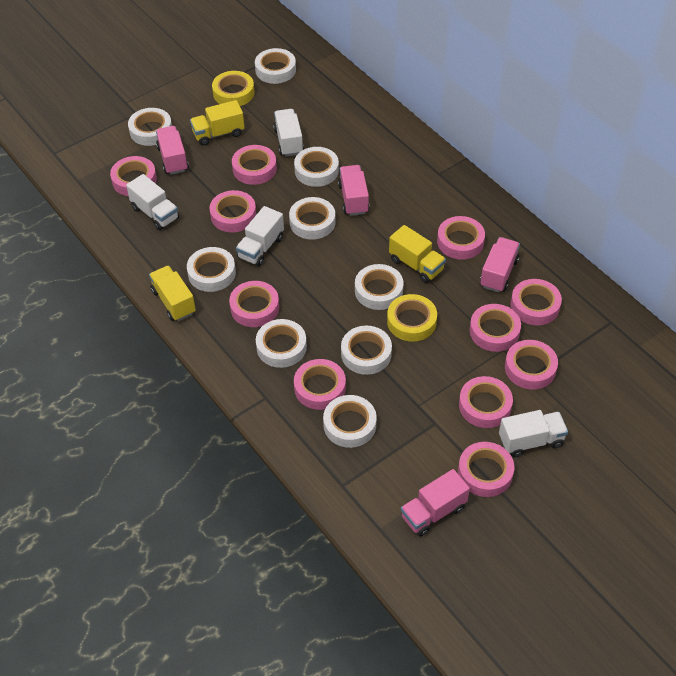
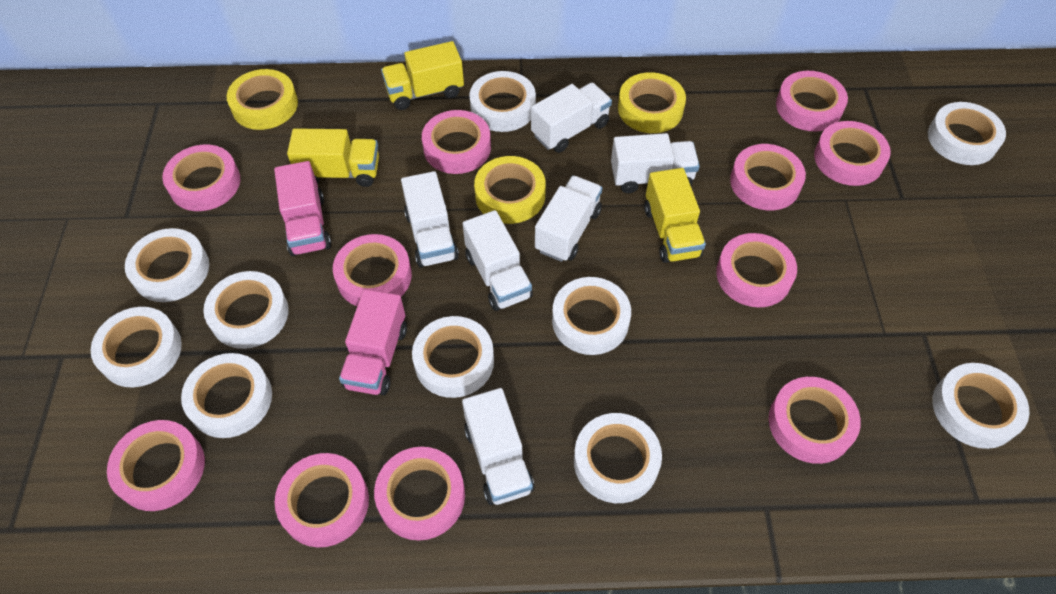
pink truck: 4 -> 2
white tape: 9 -> 10
white truck: 4 -> 6
yellow tape: 2 -> 3

